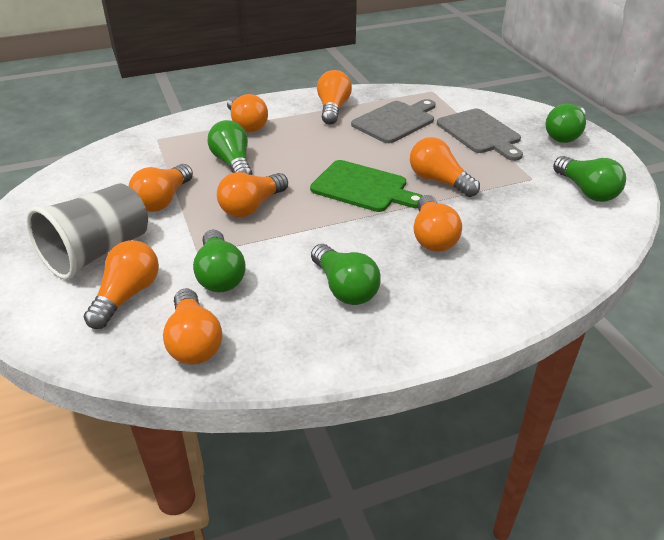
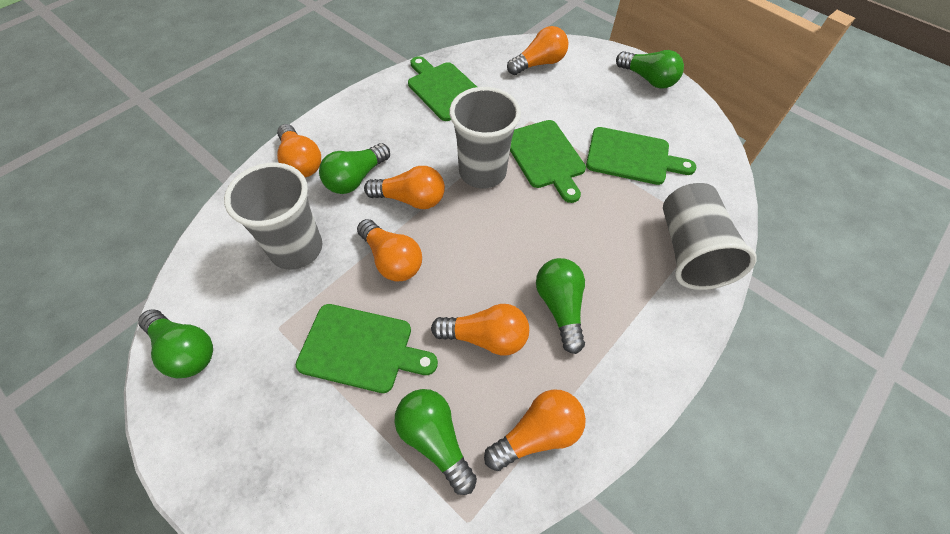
green cutting board: 1 -> 4
grey cup: 1 -> 3
grey cutting board: 2 -> 0
orange light bulb: 8 -> 6

